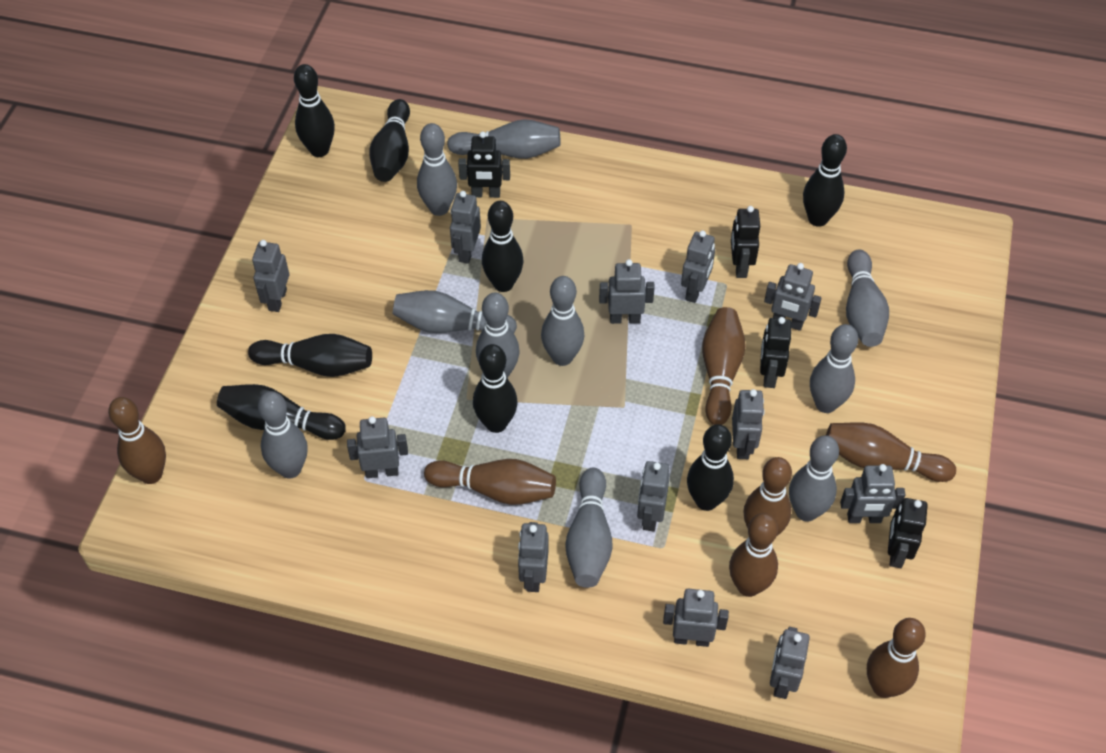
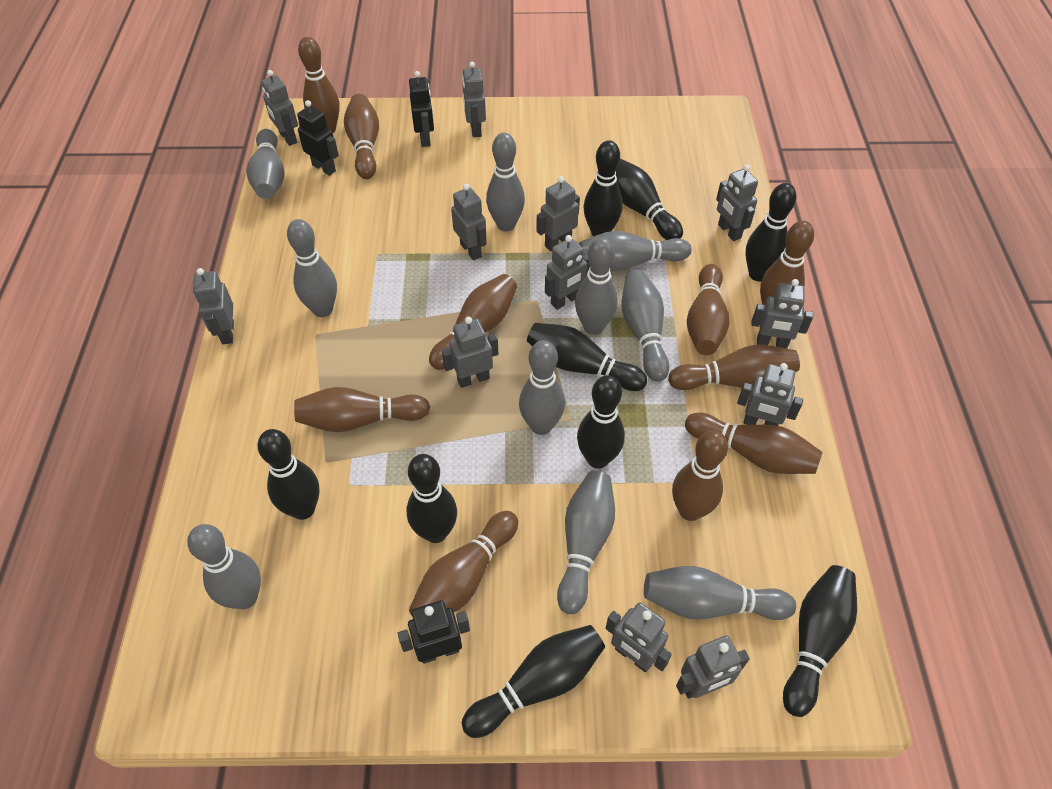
black bowling pin: 8 -> 9
black robot: 4 -> 3
brown bowling pin: 7 -> 10

